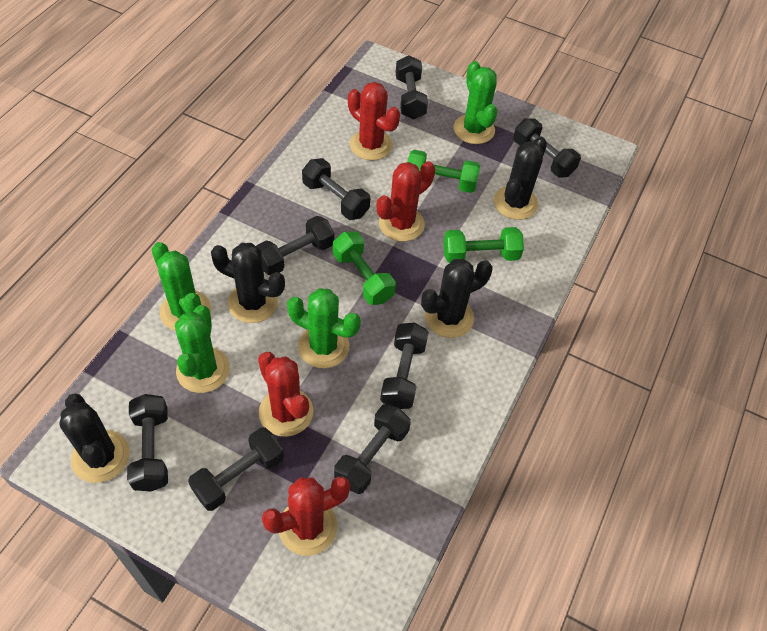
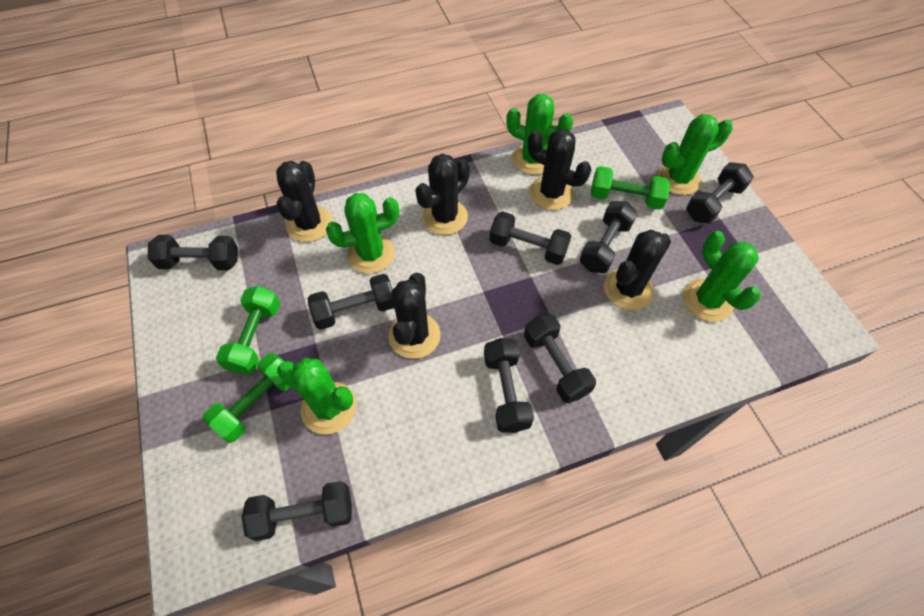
black cactus: 4 -> 5
green cactus: 4 -> 5
red cactus: 4 -> 0

